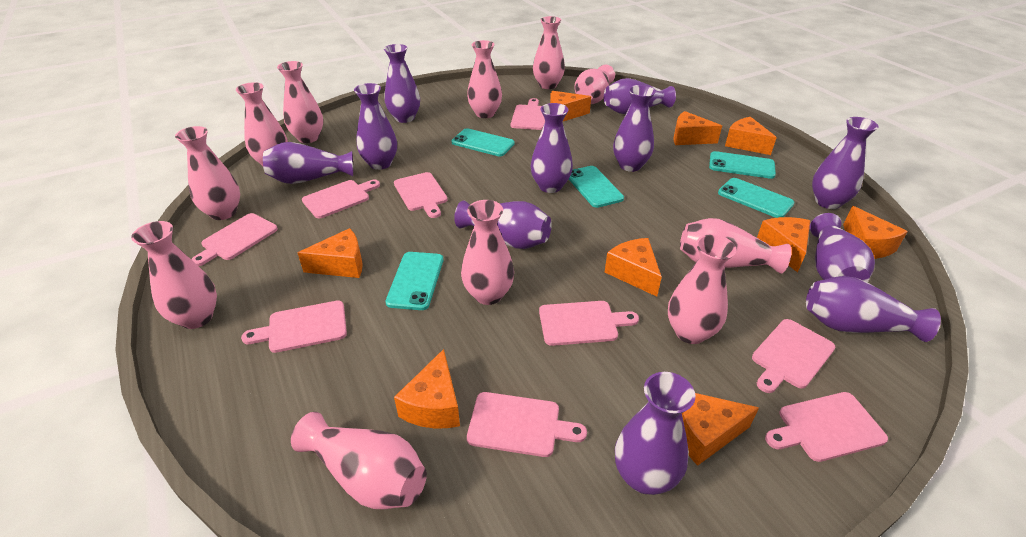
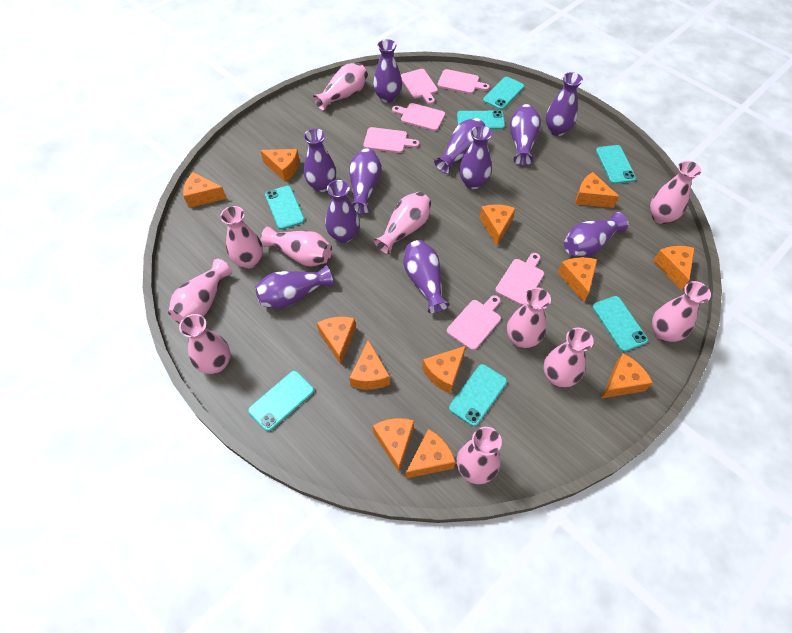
orange cheese: 9 -> 12
pink cutting board: 9 -> 6
turquoise phone: 5 -> 7

